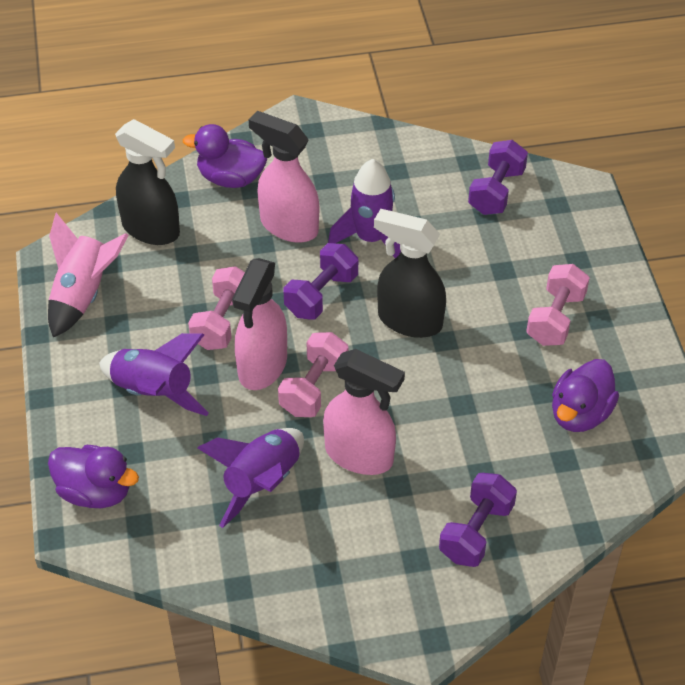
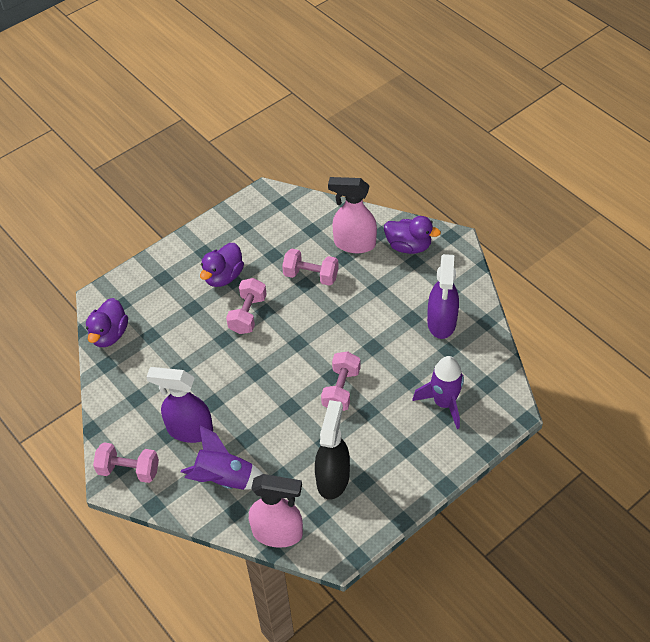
black spray bottle: 2 -> 1
pink dumbbell: 3 -> 4
pink rocket: 1 -> 0
pink spray bottle: 3 -> 2
purple dumbbell: 3 -> 0
purple rocket: 3 -> 2
purple spray bottle: 0 -> 2

